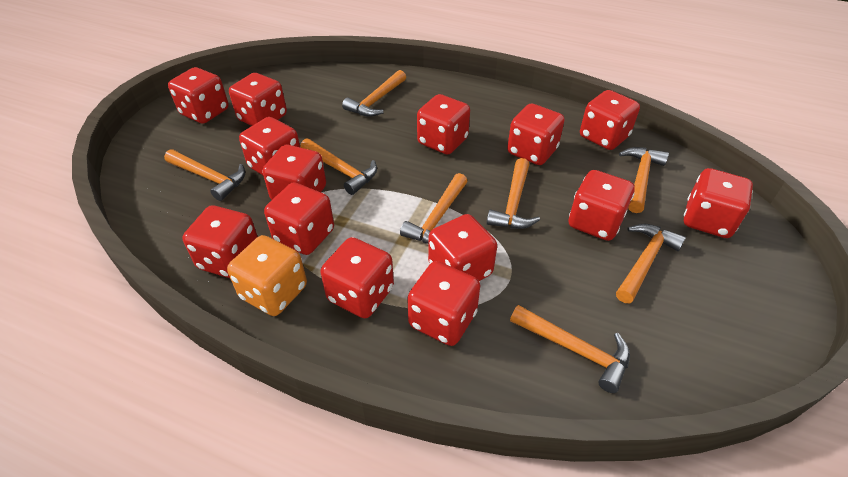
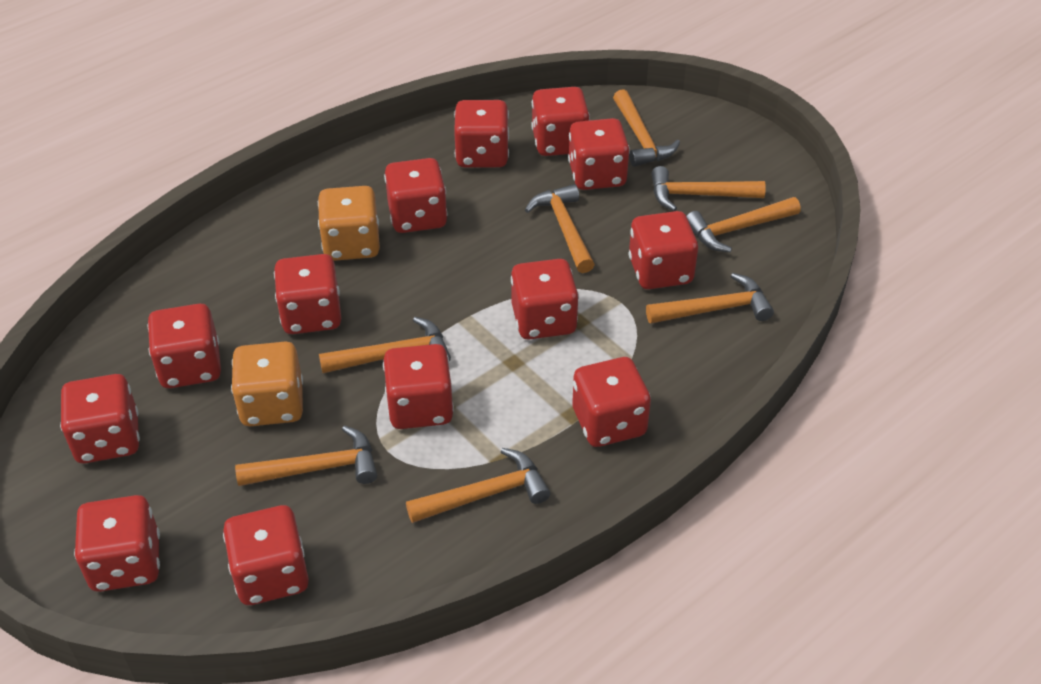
orange dice: 1 -> 2
red dice: 14 -> 13

